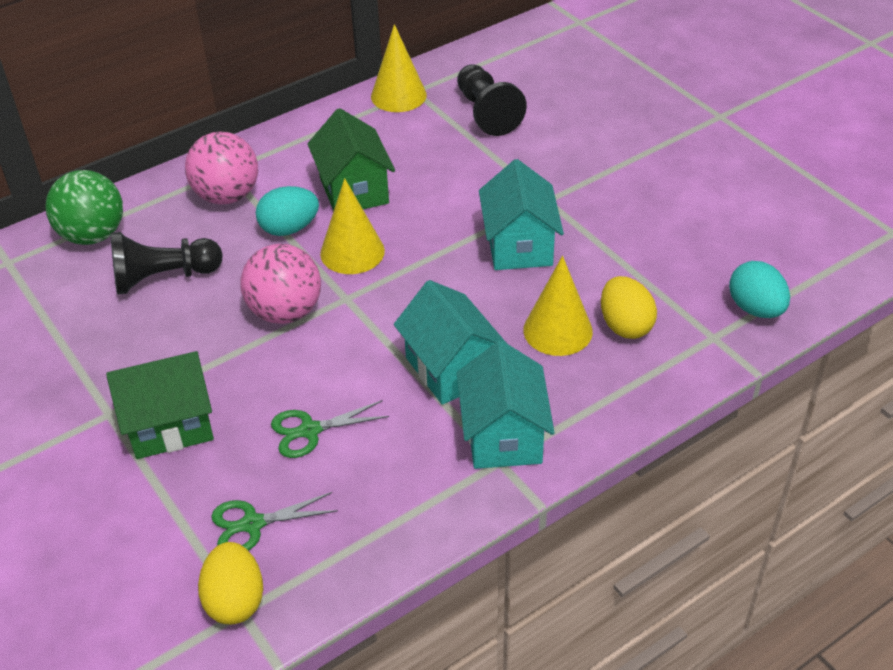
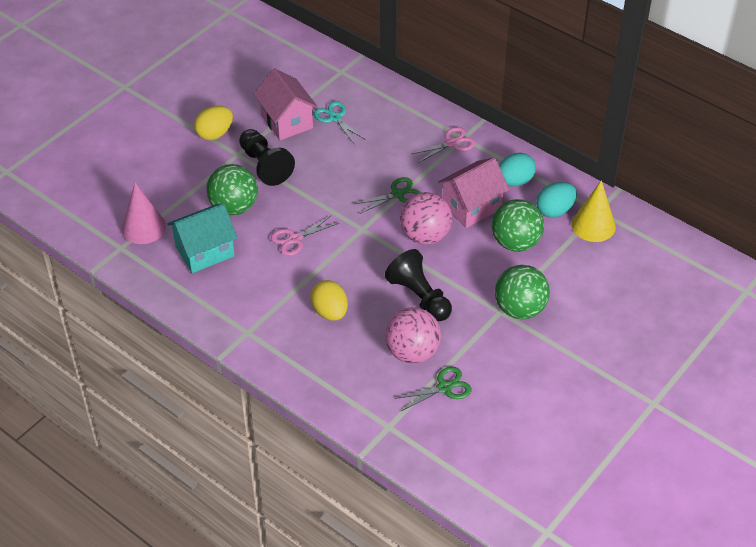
green ball: 1 -> 3
green house: 2 -> 0
pink cone: 0 -> 1
pink house: 0 -> 2
pink scissors: 0 -> 2
turquoise house: 3 -> 1
turquoise scissors: 0 -> 1
yellow cone: 3 -> 1

